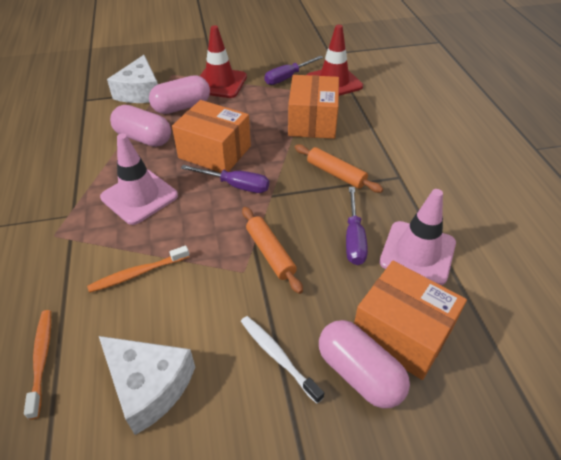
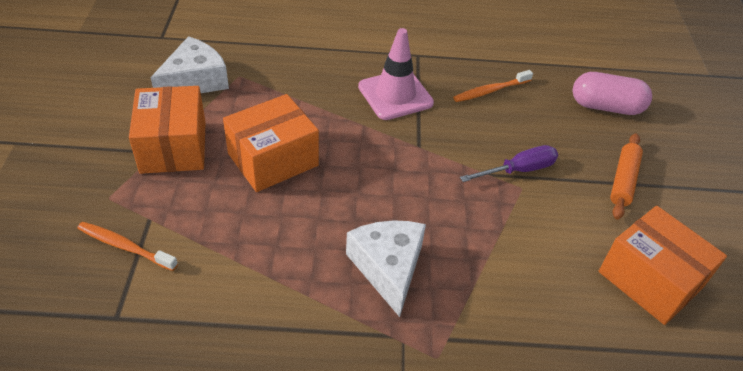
orange rolling pin: 2 -> 1
pink capsule: 3 -> 1
pink traffic cone: 2 -> 1
purple screwdriver: 3 -> 1
red traffic cone: 2 -> 0
white toothbrush: 1 -> 0

